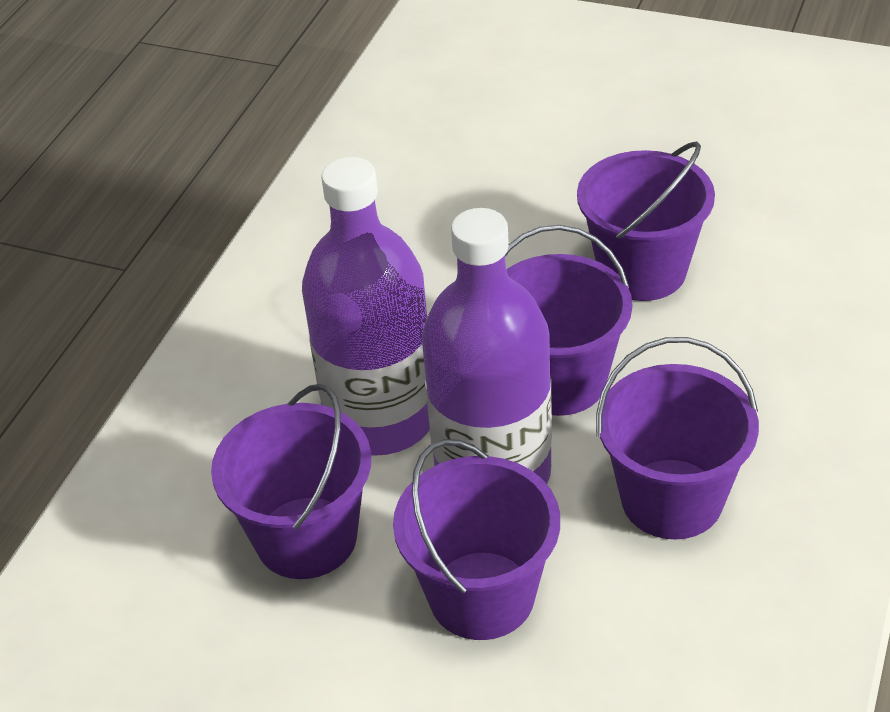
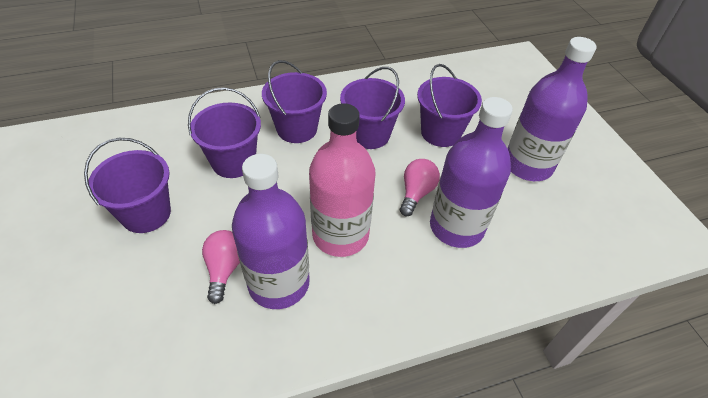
pink bottle: 0 -> 1
pink light bulb: 0 -> 2
purple bottle: 2 -> 3

